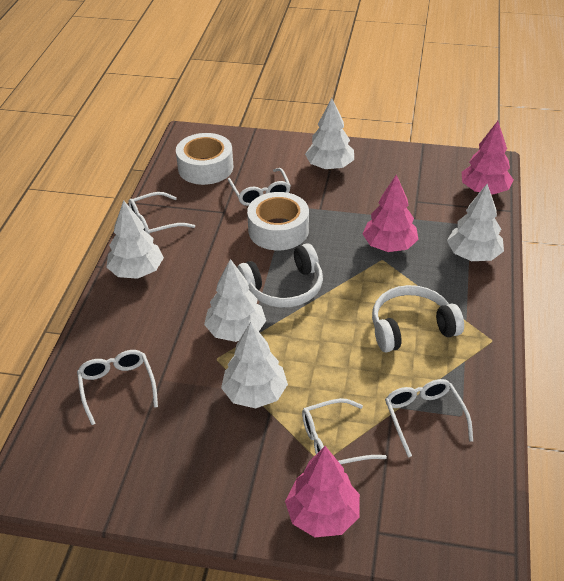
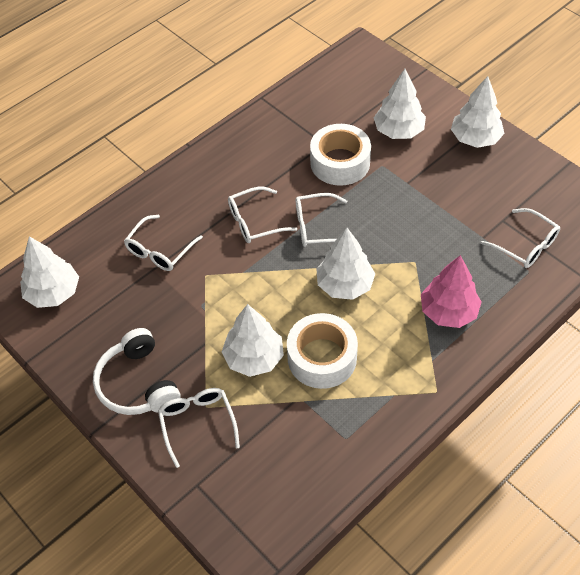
pink tree: 3 -> 1
white headphones: 2 -> 1

